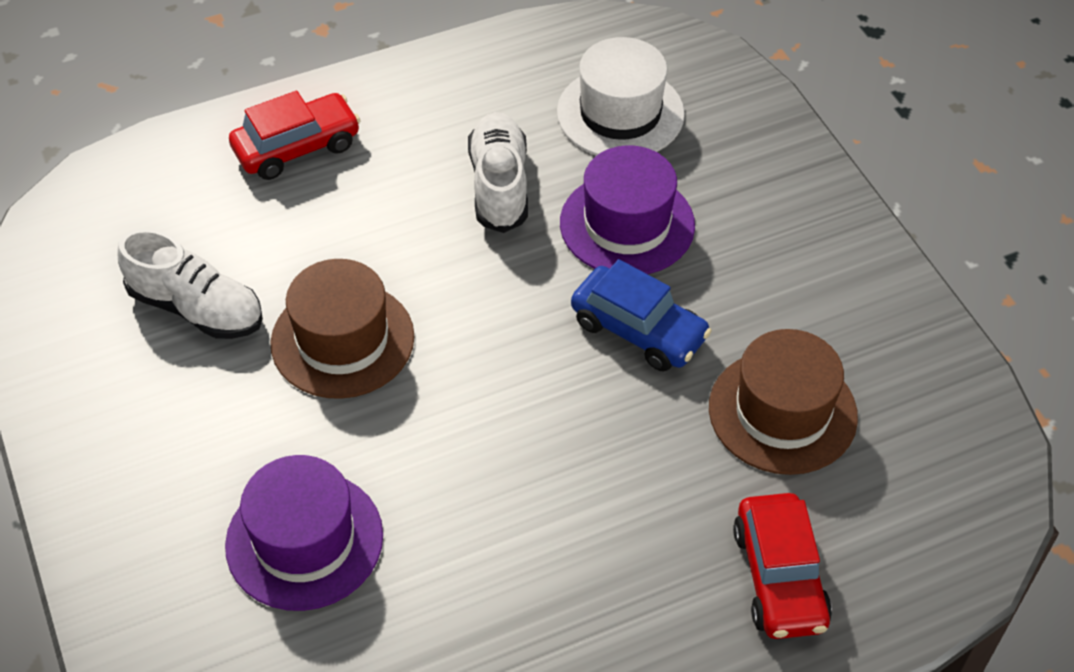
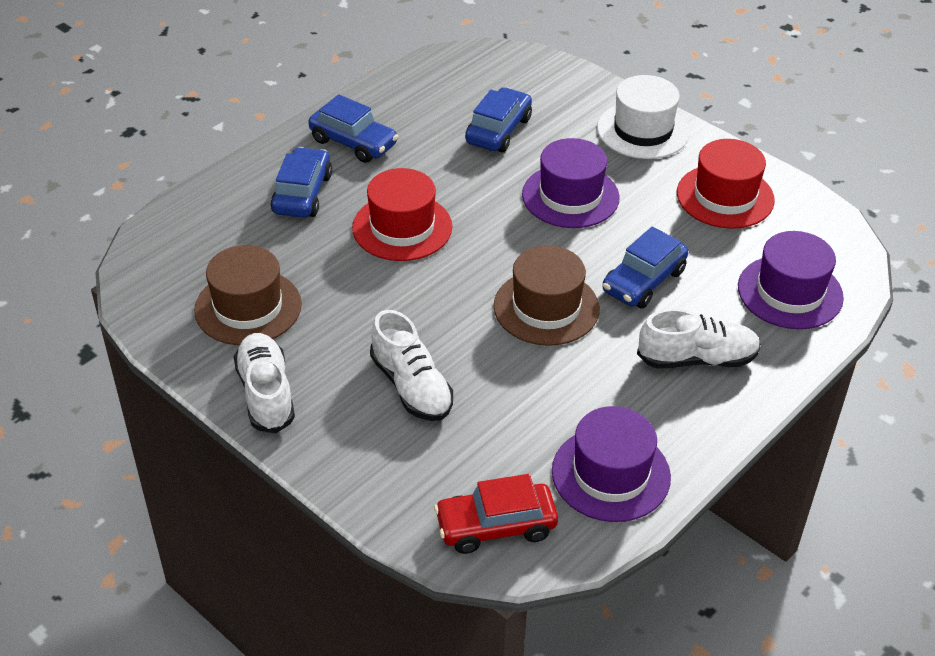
blue car: 1 -> 4
purple hat: 2 -> 3
red car: 2 -> 1
red hat: 0 -> 2
white shoe: 2 -> 3

